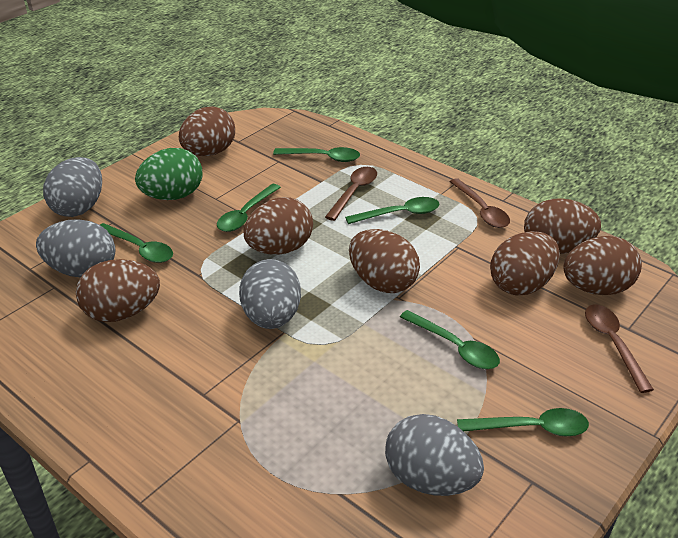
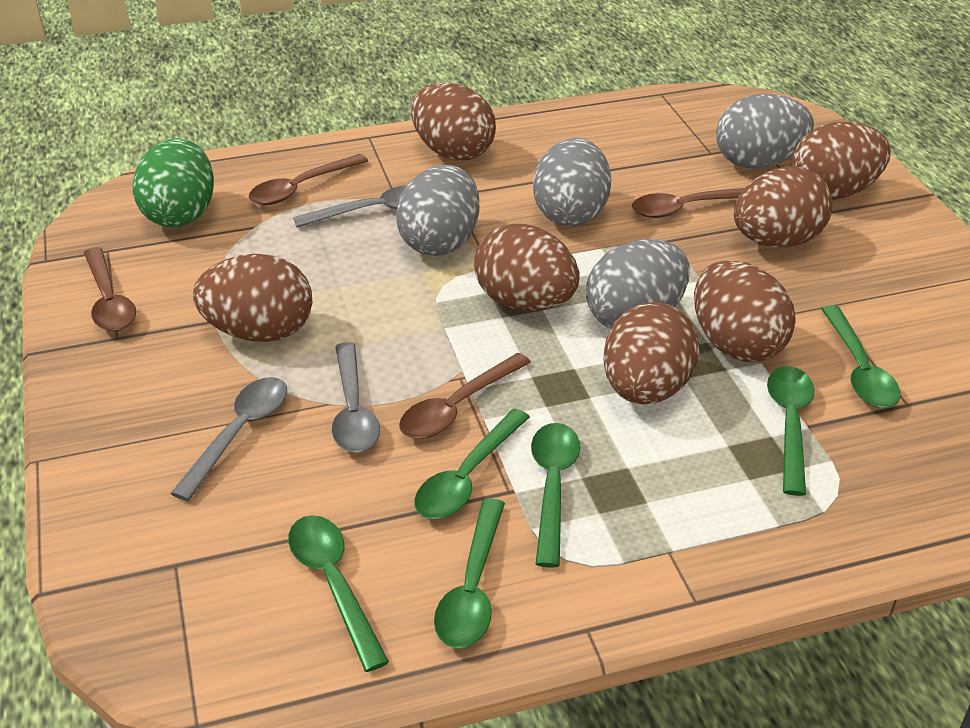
brown spoon: 3 -> 4
grey spoon: 0 -> 3

